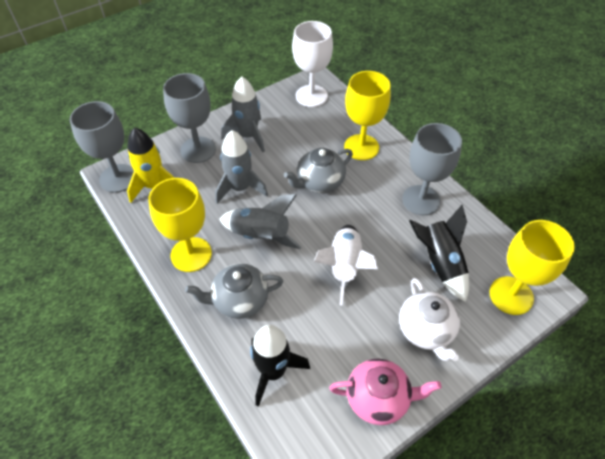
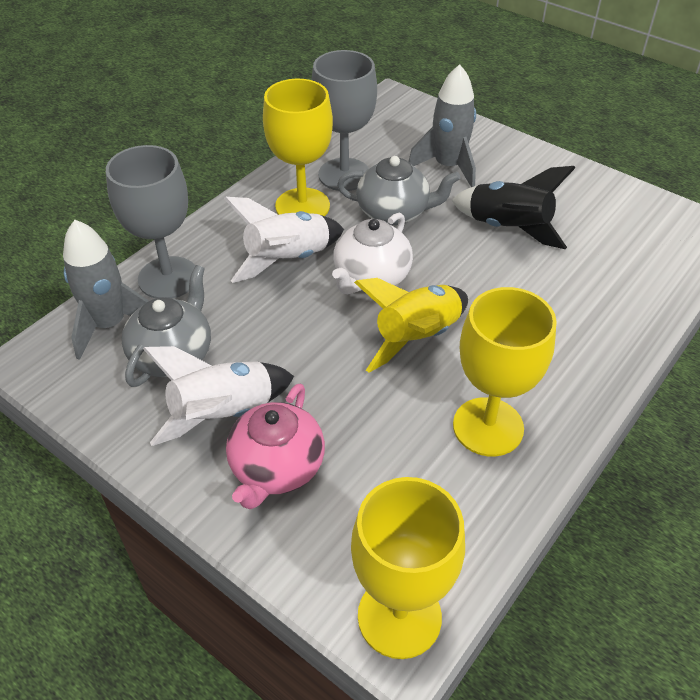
black rocket: 2 -> 1
grey goblet: 3 -> 2
grey rocket: 3 -> 2
white goblet: 1 -> 0
white rocket: 1 -> 2

